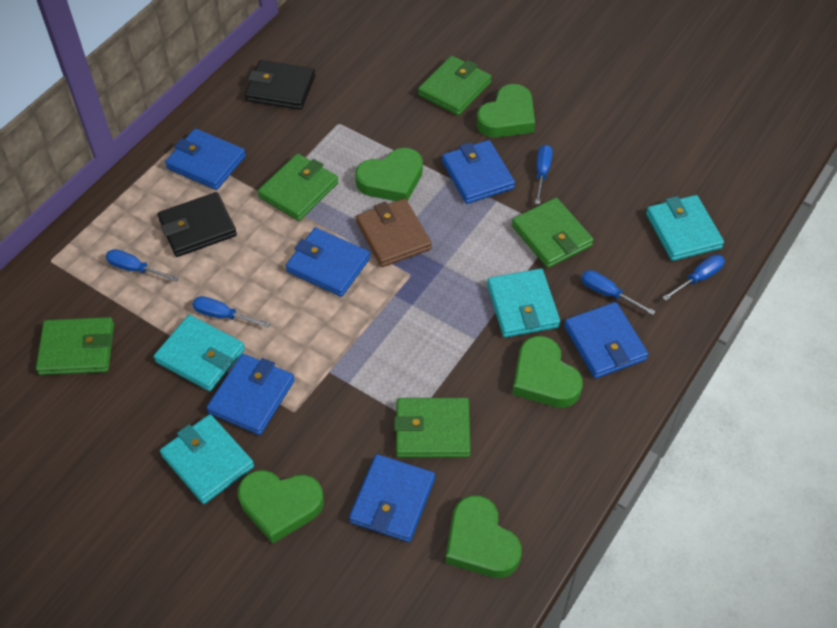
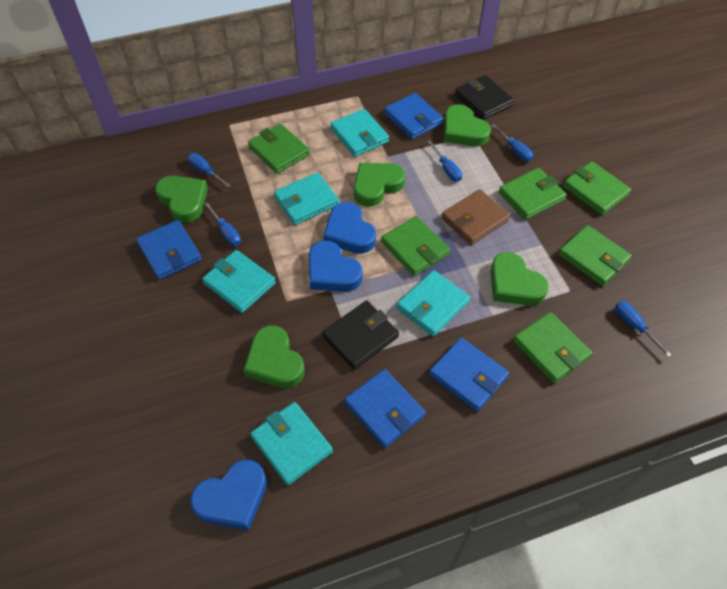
blue heart: 0 -> 3
blue wallet: 6 -> 4
green wallet: 5 -> 6
turquoise wallet: 4 -> 5

